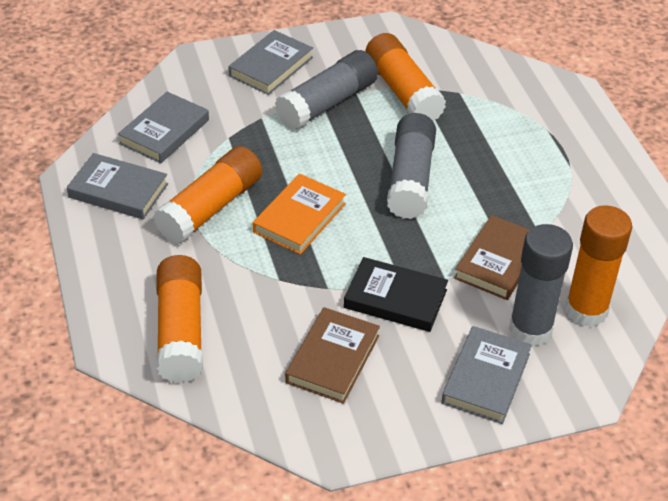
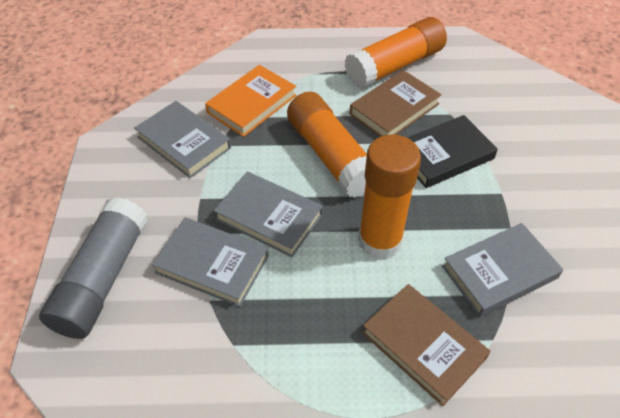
grey glue stick: 3 -> 1
orange glue stick: 4 -> 3

